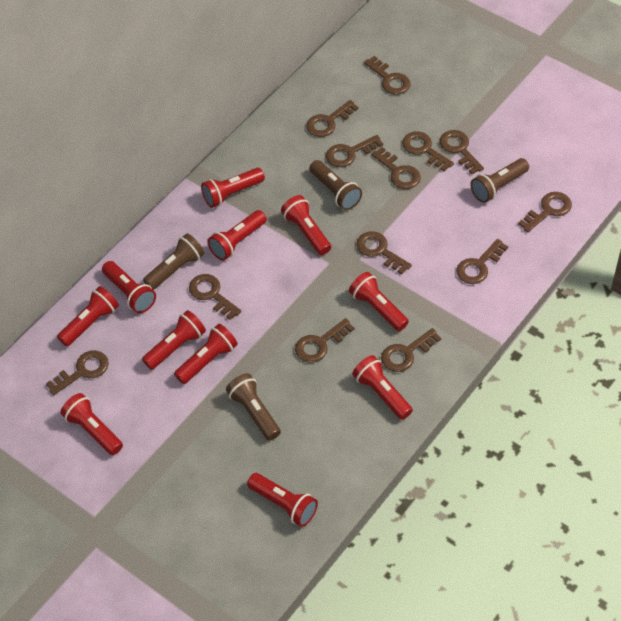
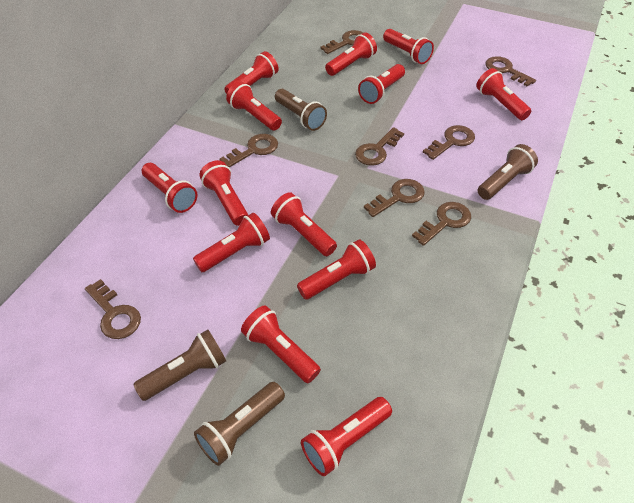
brown key: 13 -> 8
red flashlight: 11 -> 13

